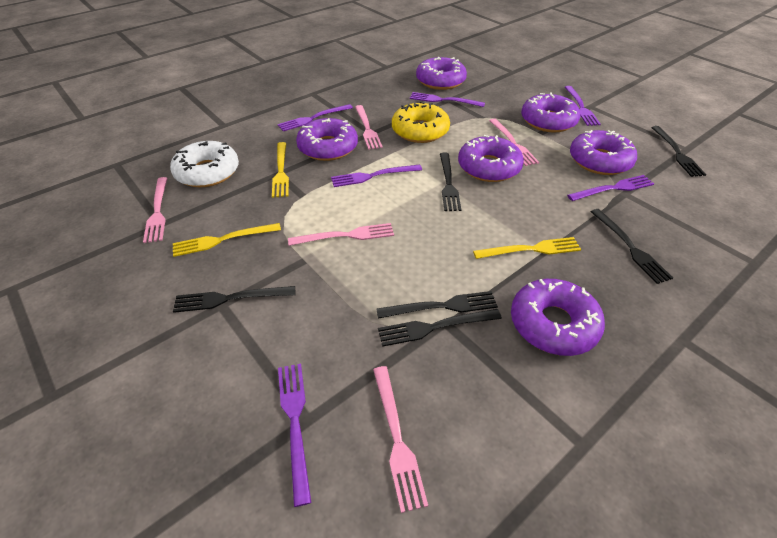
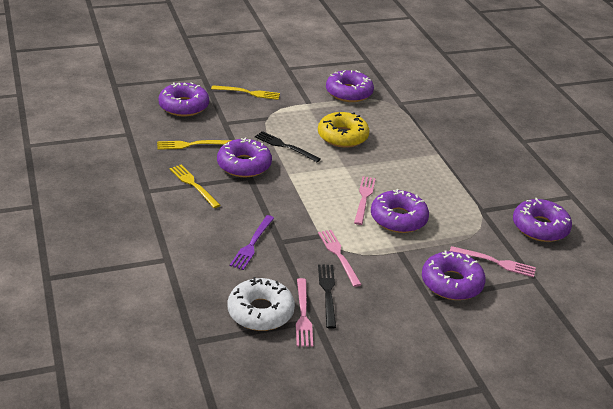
black fork: 6 -> 2
pink fork: 5 -> 4
purple fork: 6 -> 1

